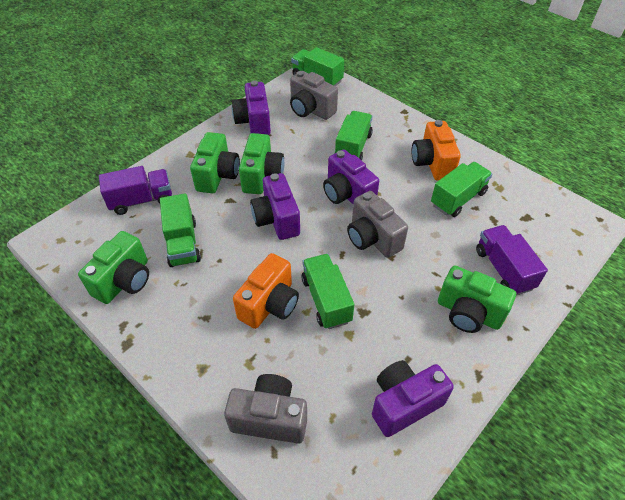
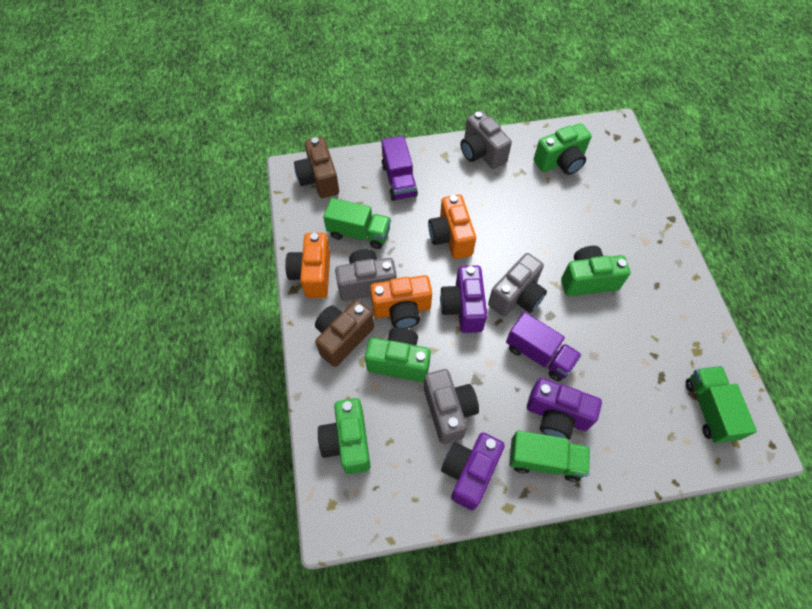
brown camera: 0 -> 2
green truck: 5 -> 3
grey camera: 3 -> 4
orange camera: 2 -> 3
purple camera: 4 -> 3

